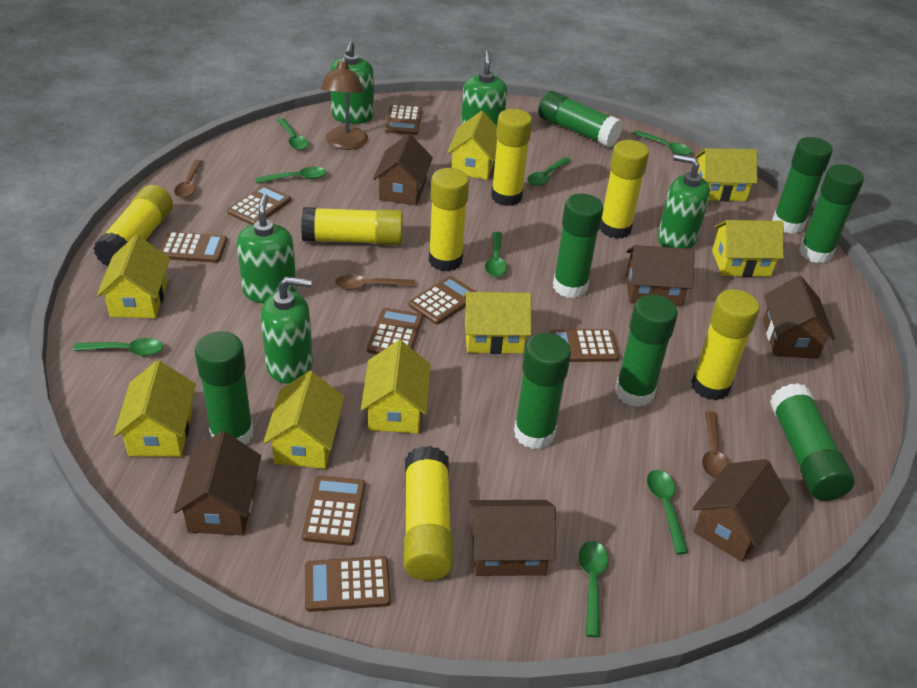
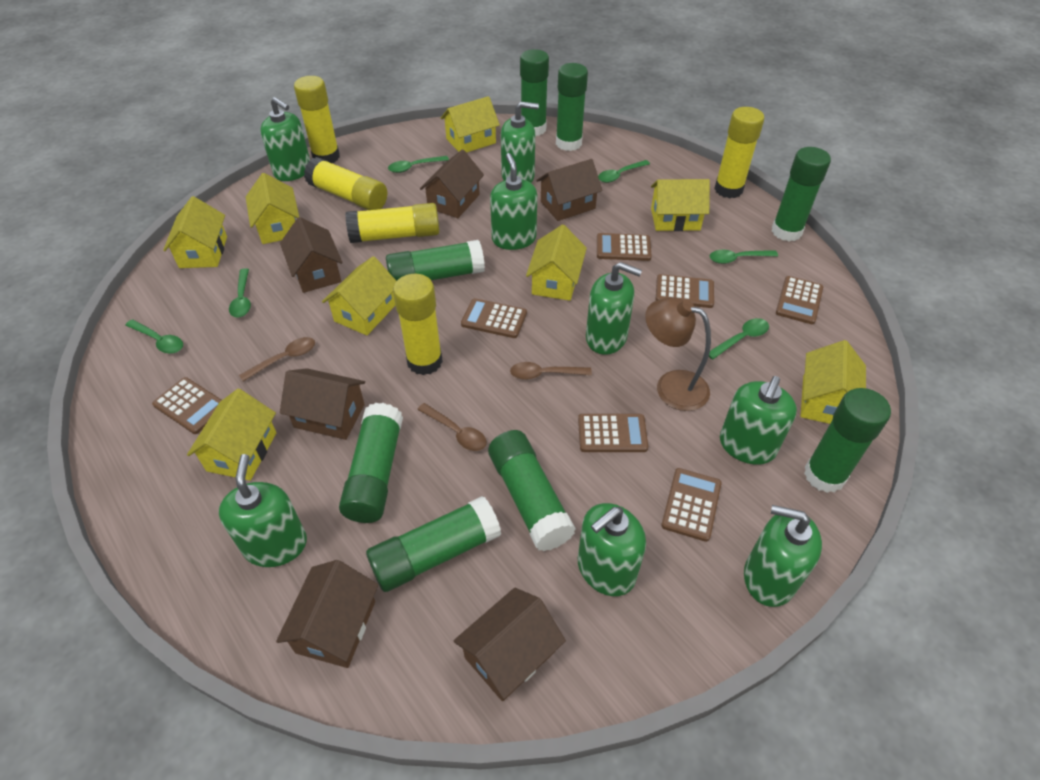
brown calculator: 8 -> 7
green soap dispenser: 5 -> 8
green spoon: 8 -> 6
yellow glue stick: 7 -> 5

